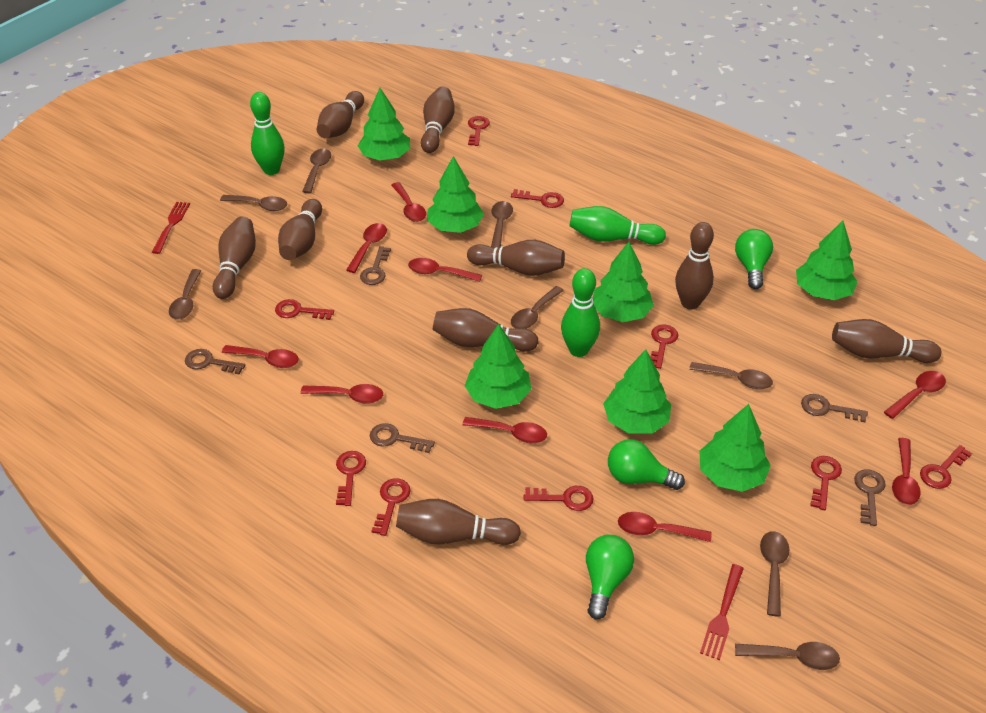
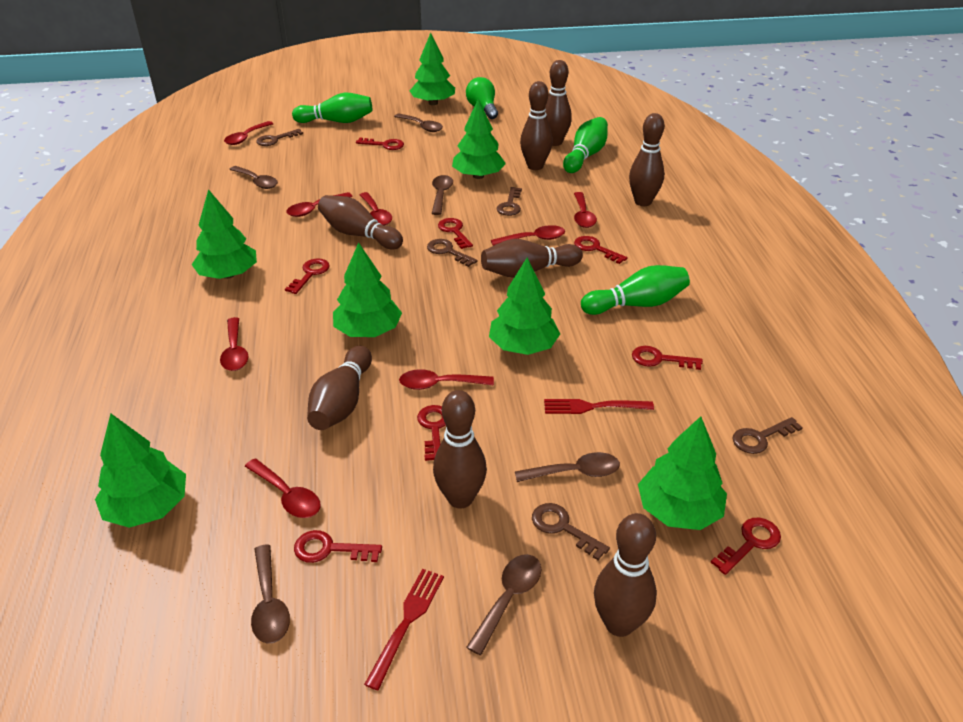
brown bowling pin: 9 -> 8
brown spoon: 8 -> 6
green light bulb: 3 -> 1
red key: 9 -> 8
red spoon: 9 -> 8

